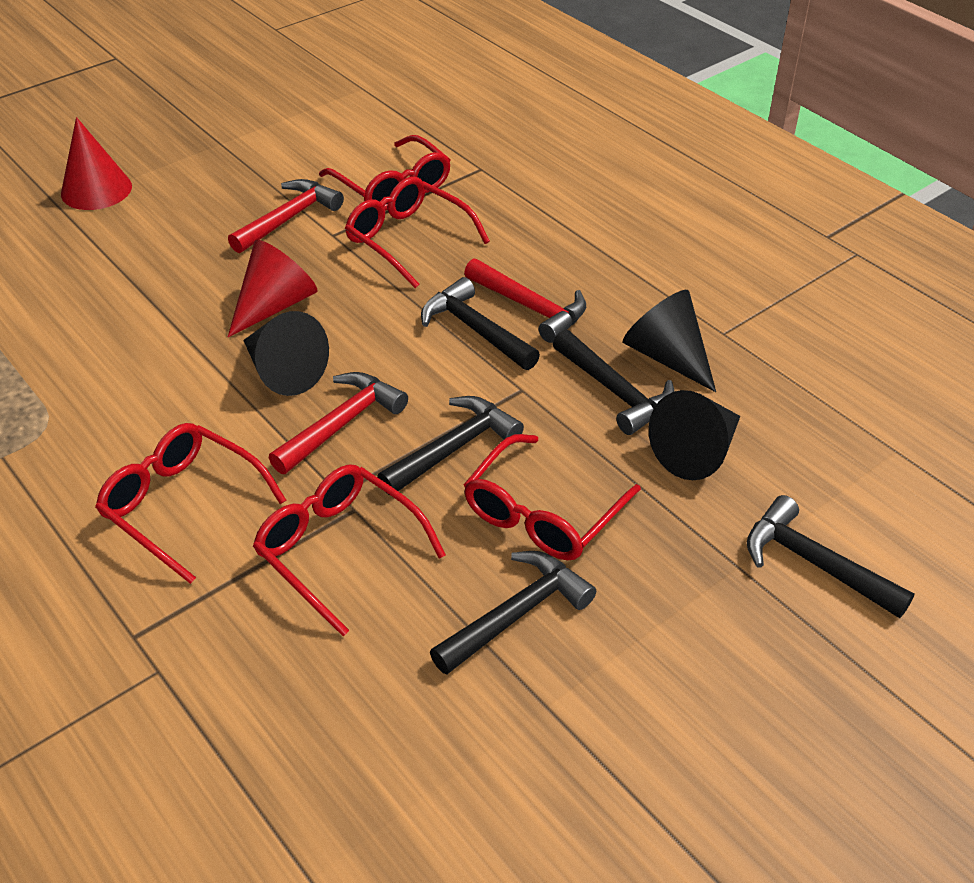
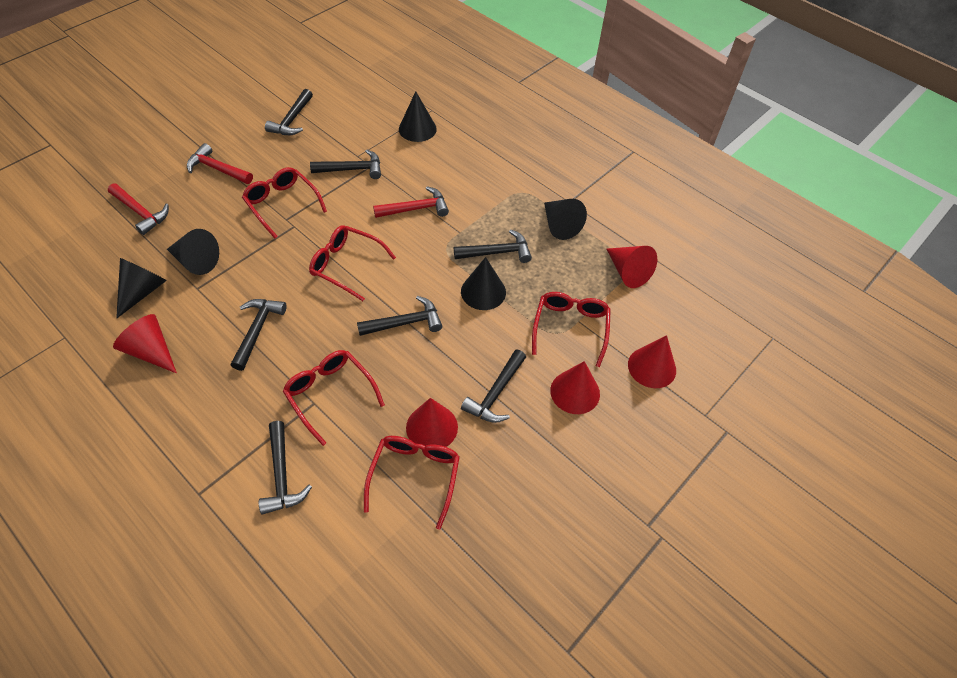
black cone: 3 -> 5
black hammer: 5 -> 7
red cone: 2 -> 5

